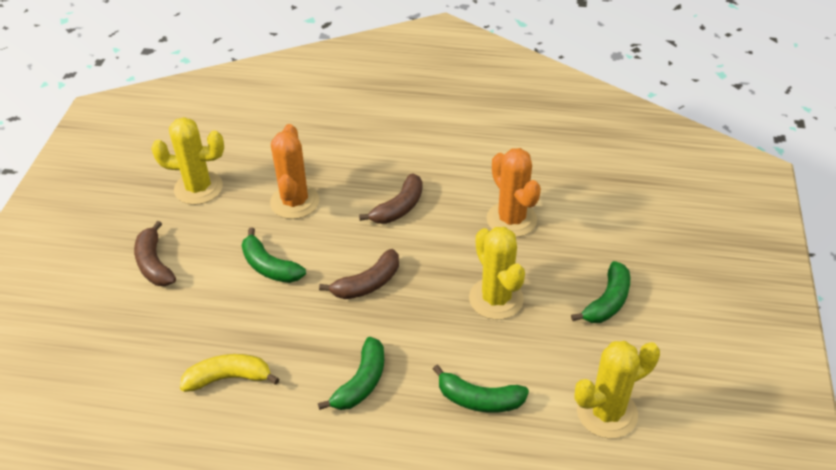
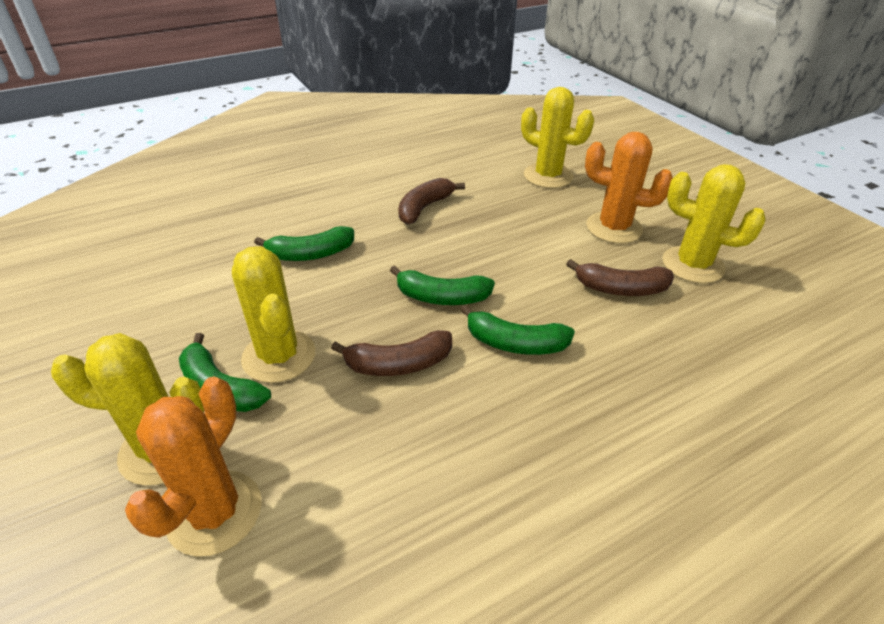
yellow banana: 1 -> 0
yellow cactus: 3 -> 4

